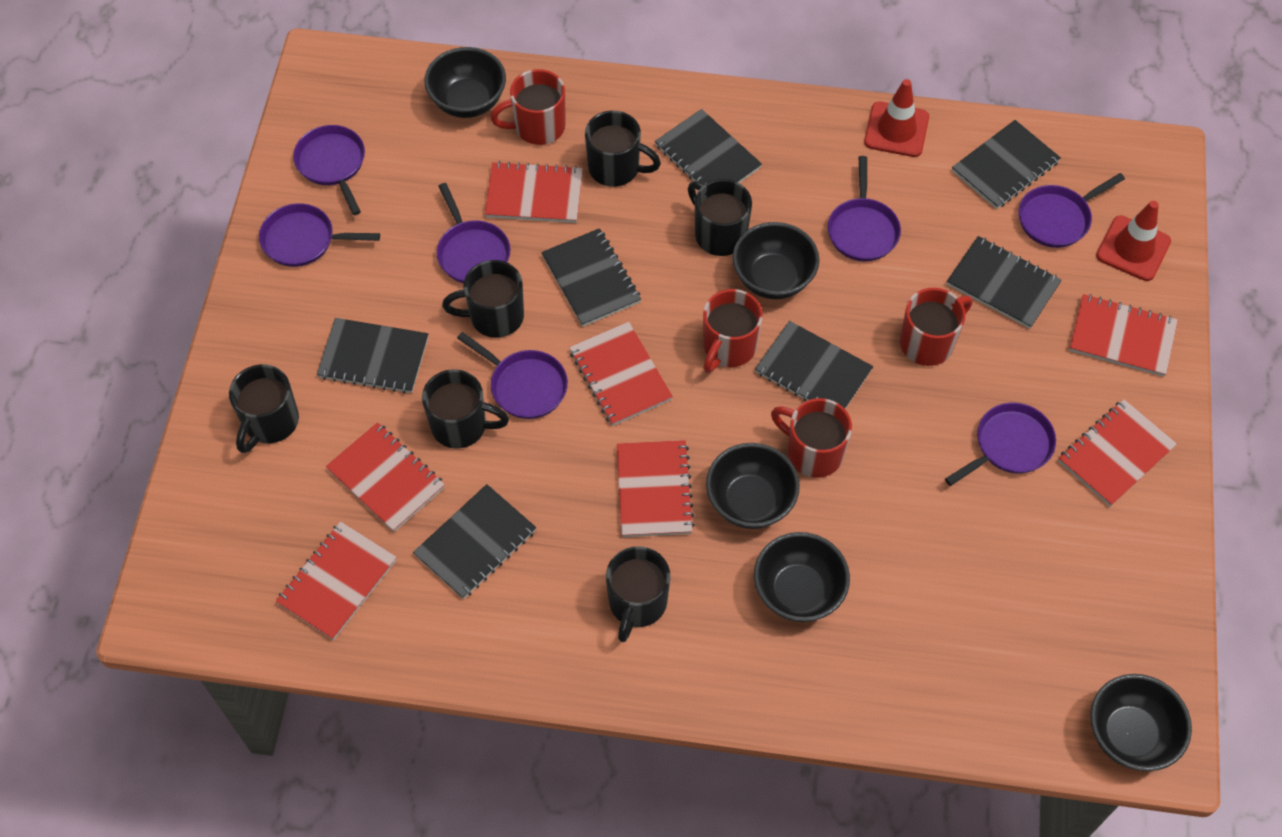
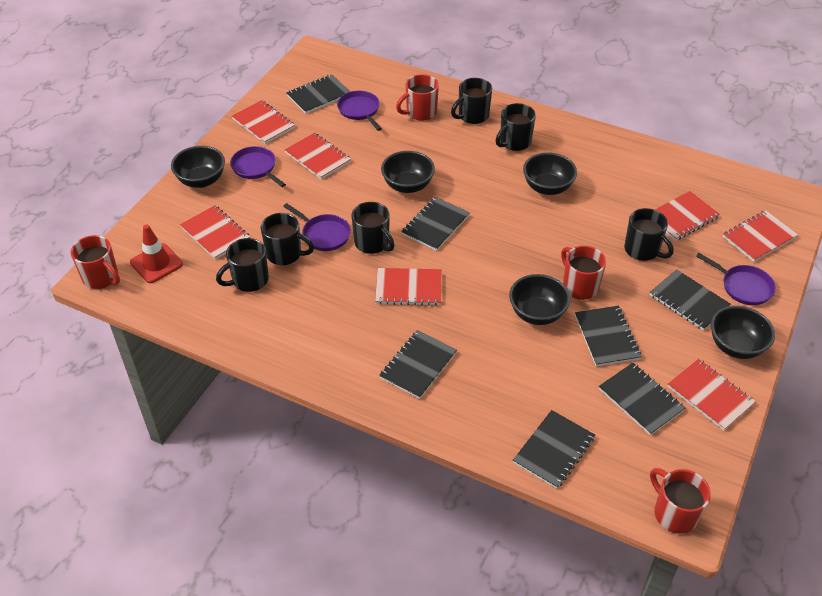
purple pan: 7 -> 4
red traffic cone: 2 -> 1

